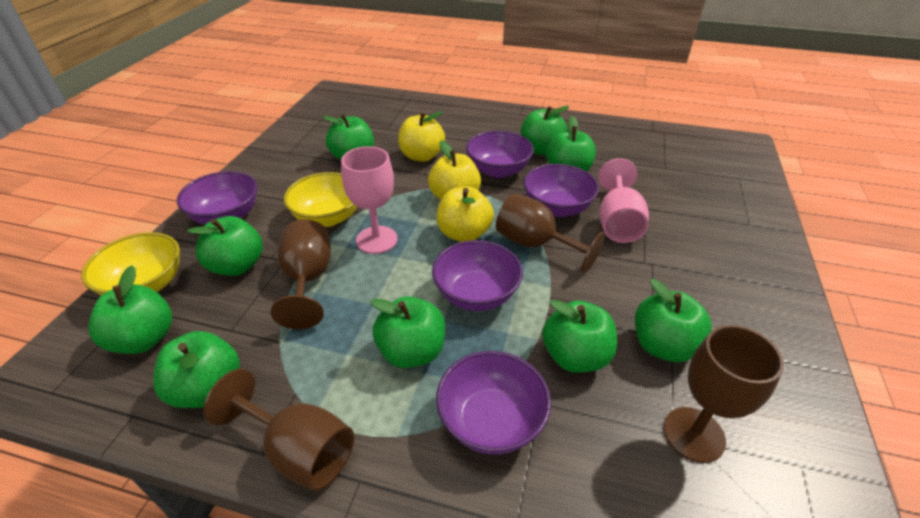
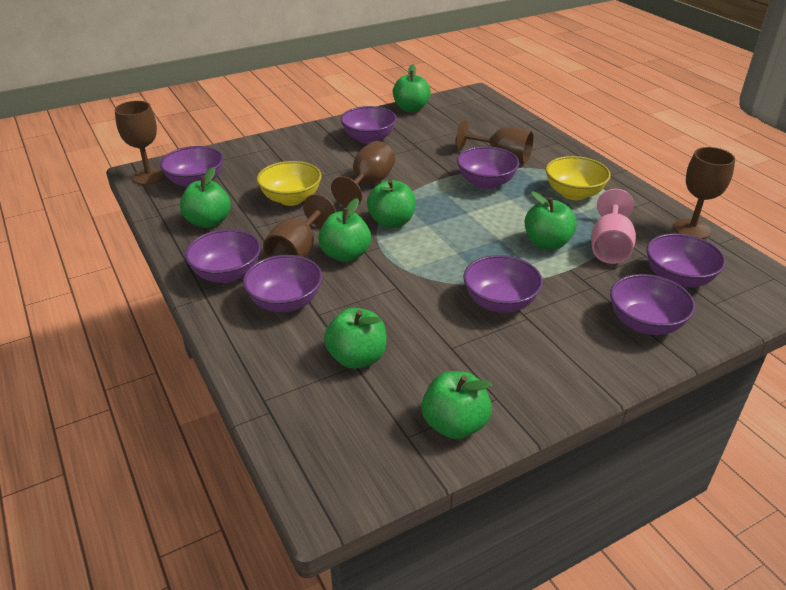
brown goblet: 4 -> 5
green apple: 9 -> 7
pink goblet: 2 -> 1
purple bowl: 5 -> 8
yellow apple: 3 -> 0

